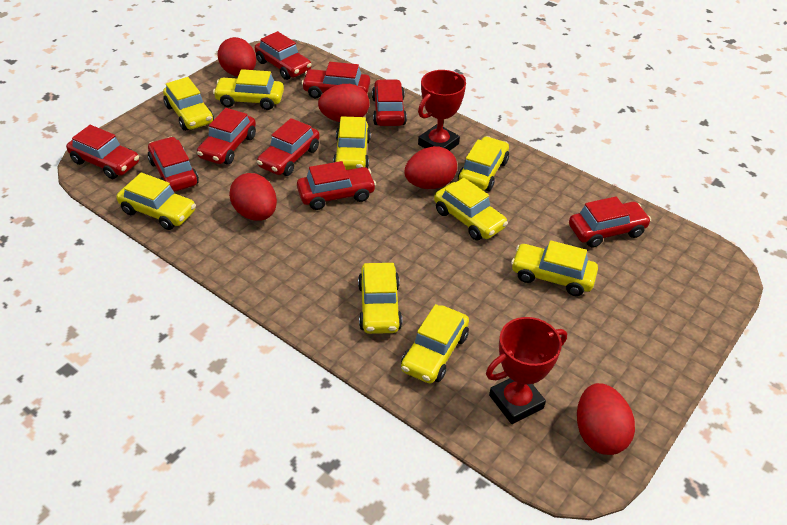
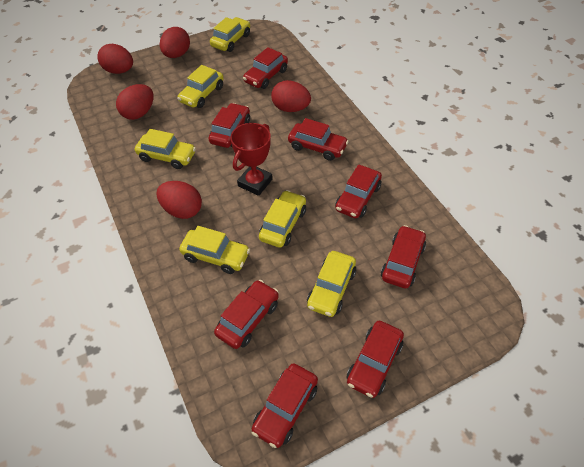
red car: 9 -> 8
red trophy: 2 -> 1
yellow car: 9 -> 6

